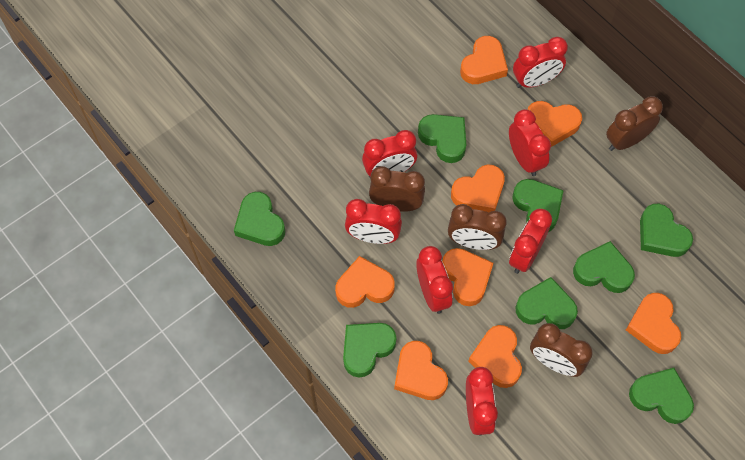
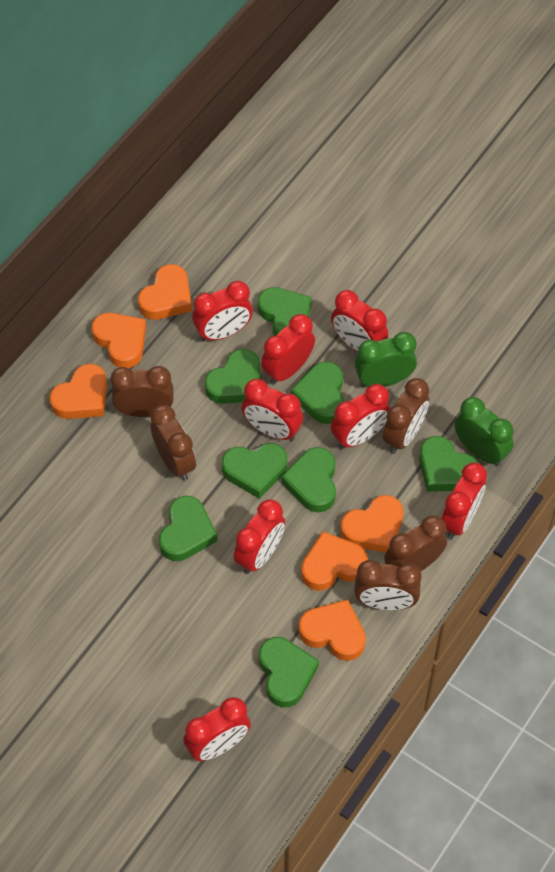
brown clock: 4 -> 5
green clock: 0 -> 2
orange heart: 8 -> 6
red clock: 7 -> 8

